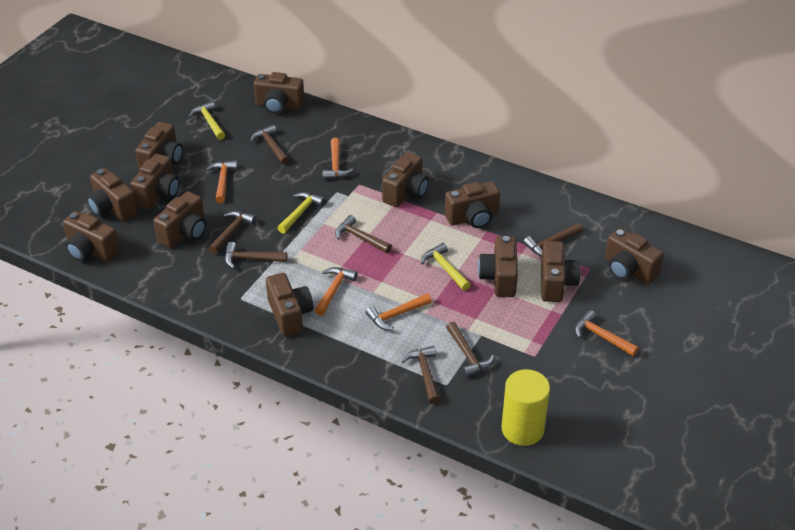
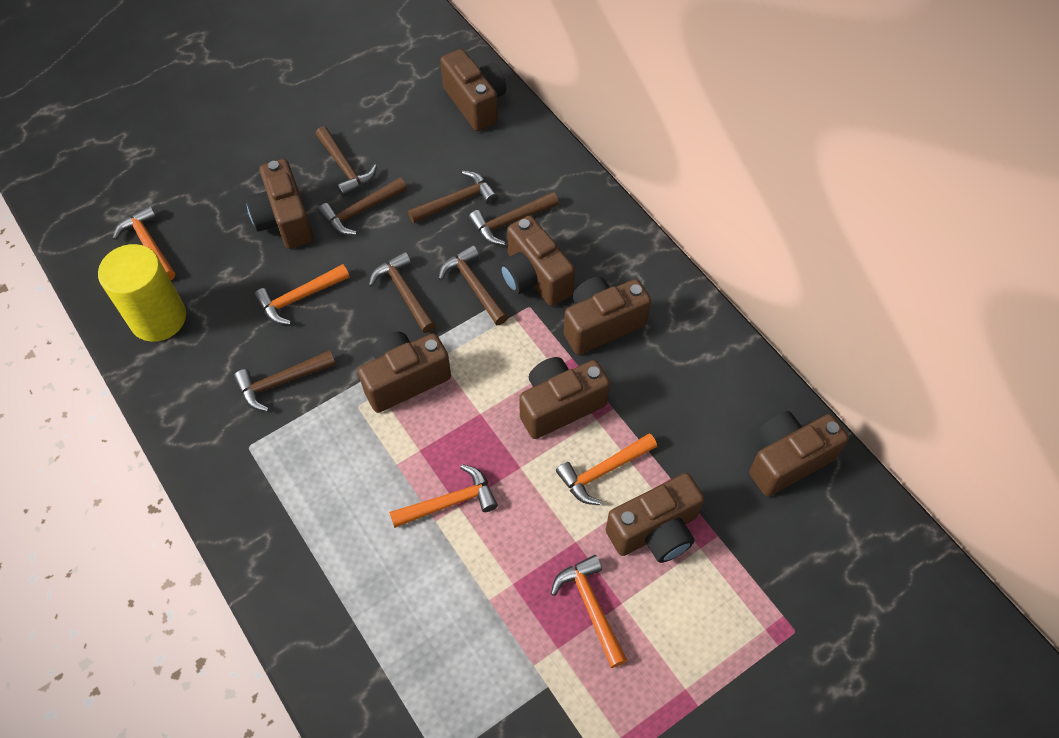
brown camera: 12 -> 8
yellow hammer: 3 -> 0

